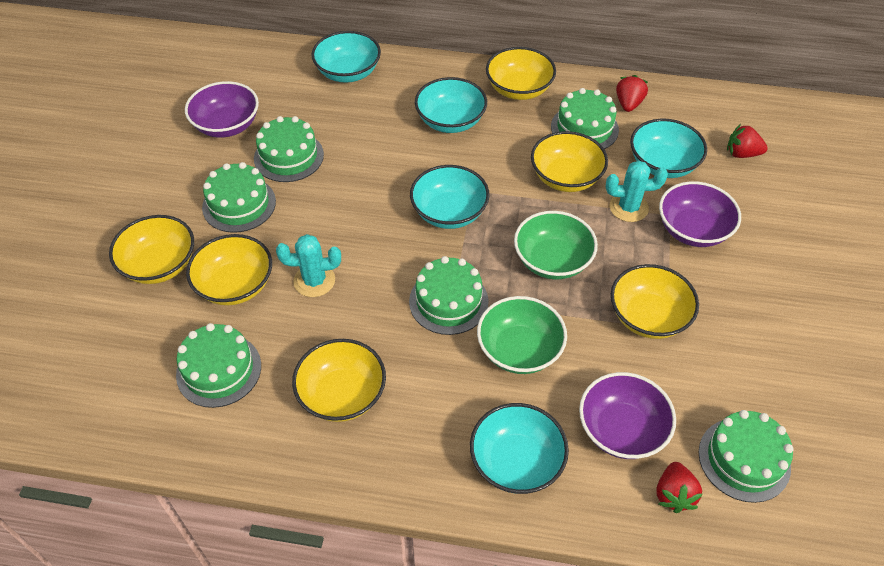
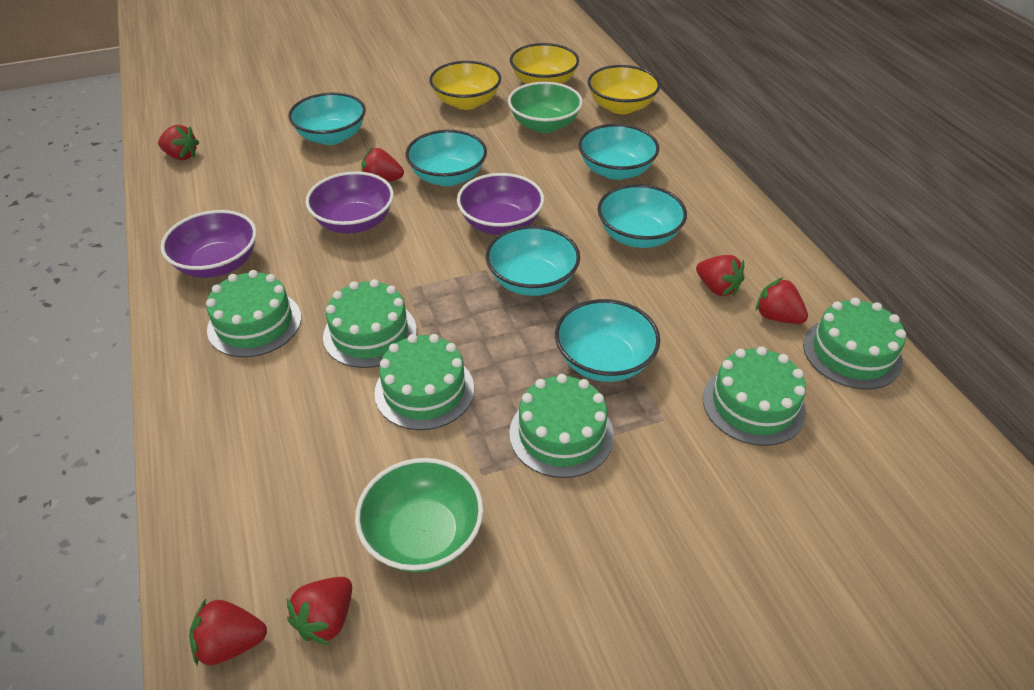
red strawberry: 3 -> 6
turquoise bowl: 5 -> 6
turquoise cactus: 2 -> 0
yellow bowl: 6 -> 3

